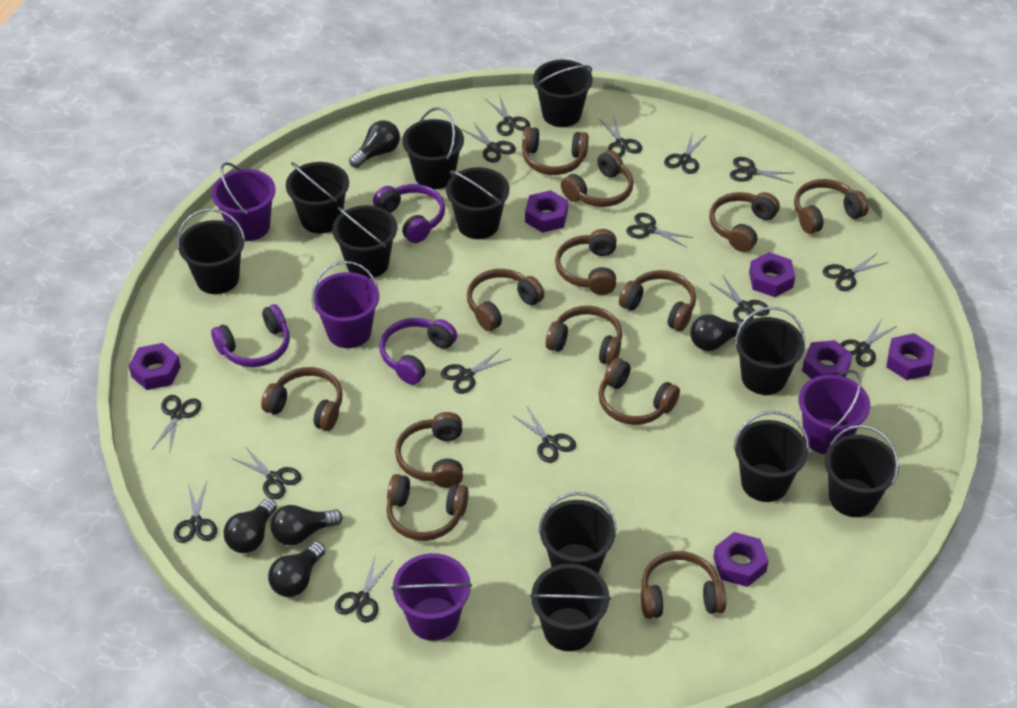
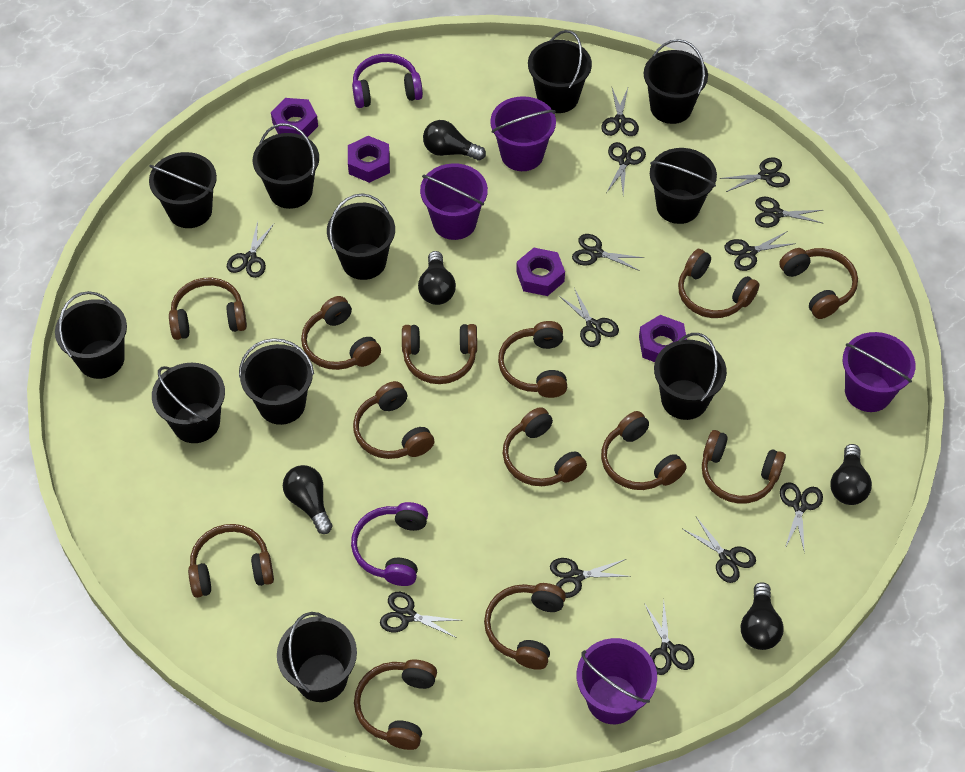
black scissors: 15 -> 13
purple headphones: 3 -> 2
purple nut: 6 -> 4

